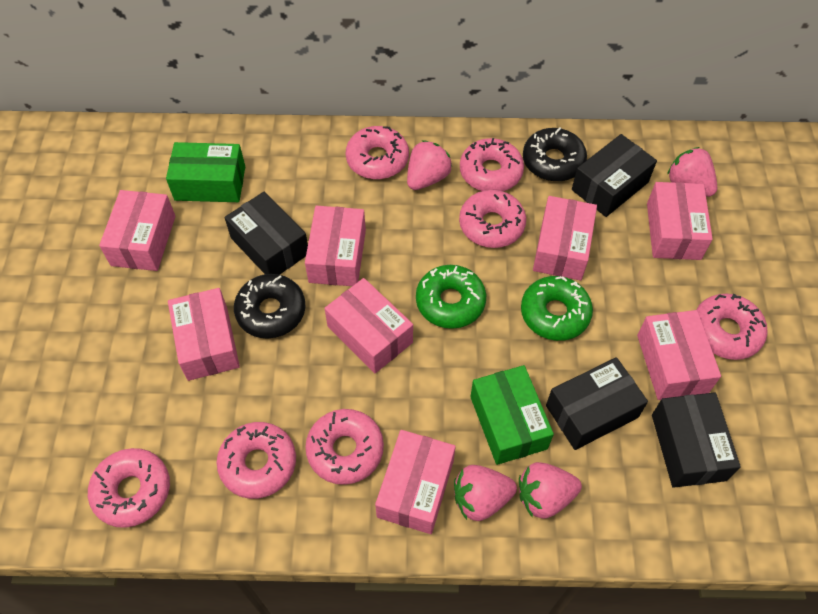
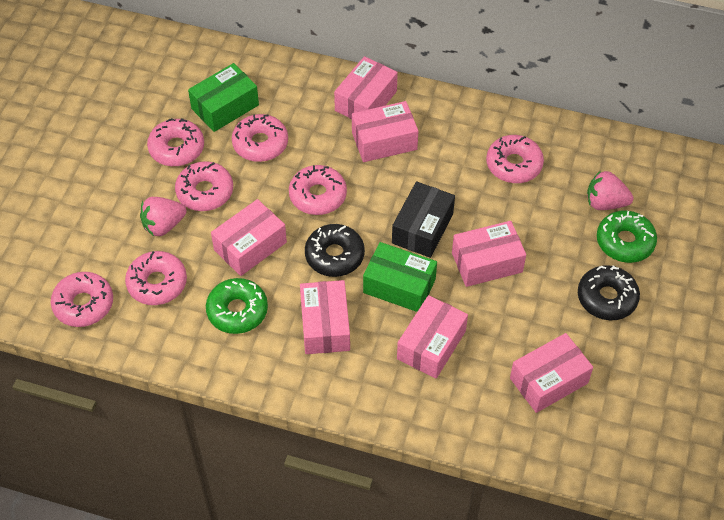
black box: 4 -> 1
pink box: 8 -> 7
pink strawberry: 4 -> 2

